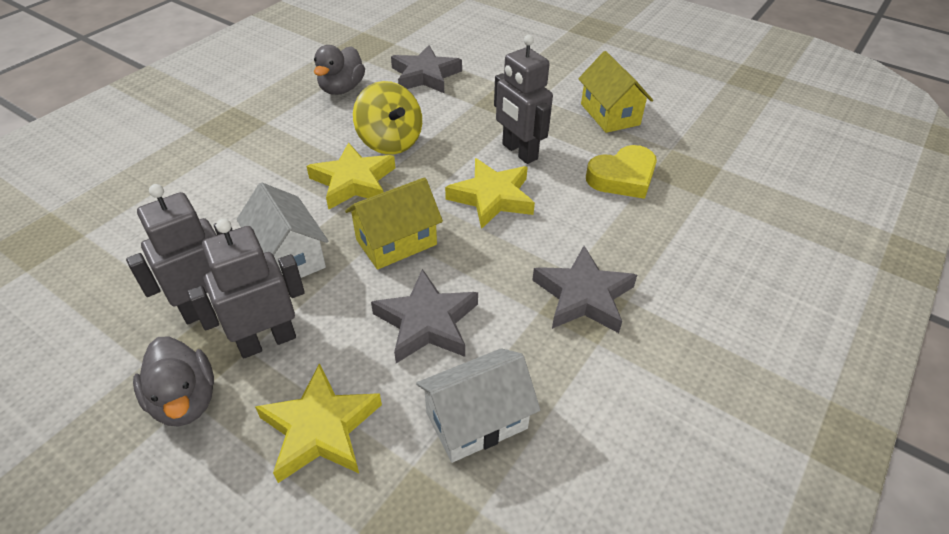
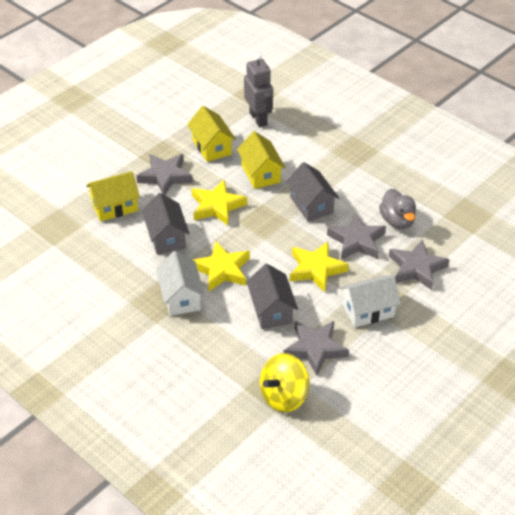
grey duck: 2 -> 1
grey house: 0 -> 3
grey robot: 3 -> 1
grey star: 3 -> 4
yellow heart: 1 -> 0
yellow house: 2 -> 3

